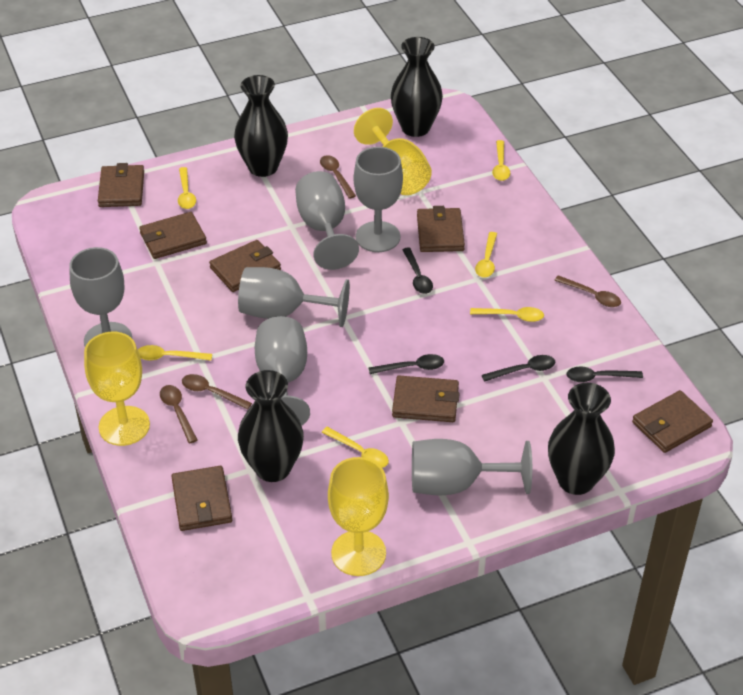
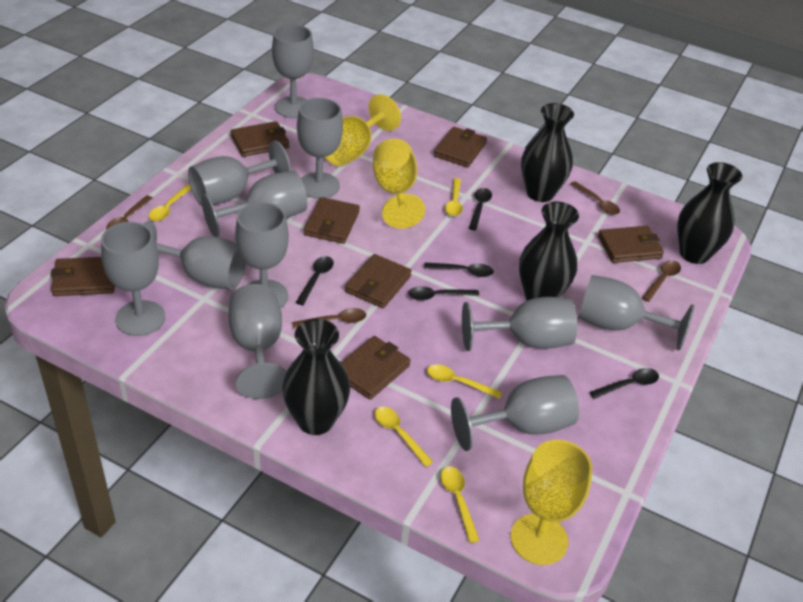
black spoon: 4 -> 5
grey goblet: 6 -> 11
yellow spoon: 6 -> 5

